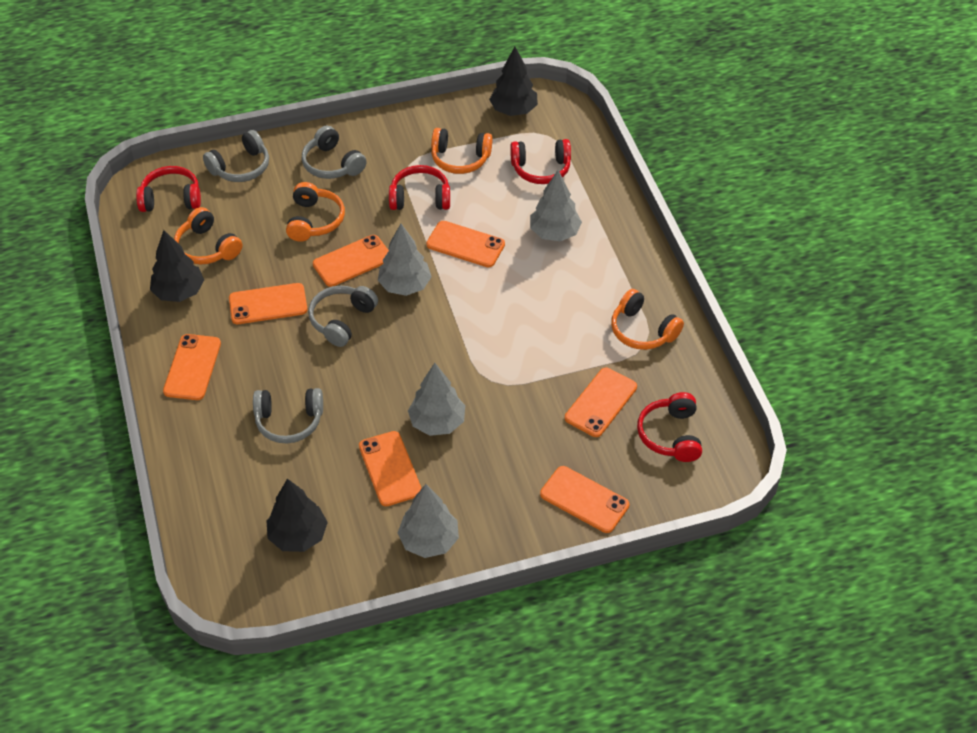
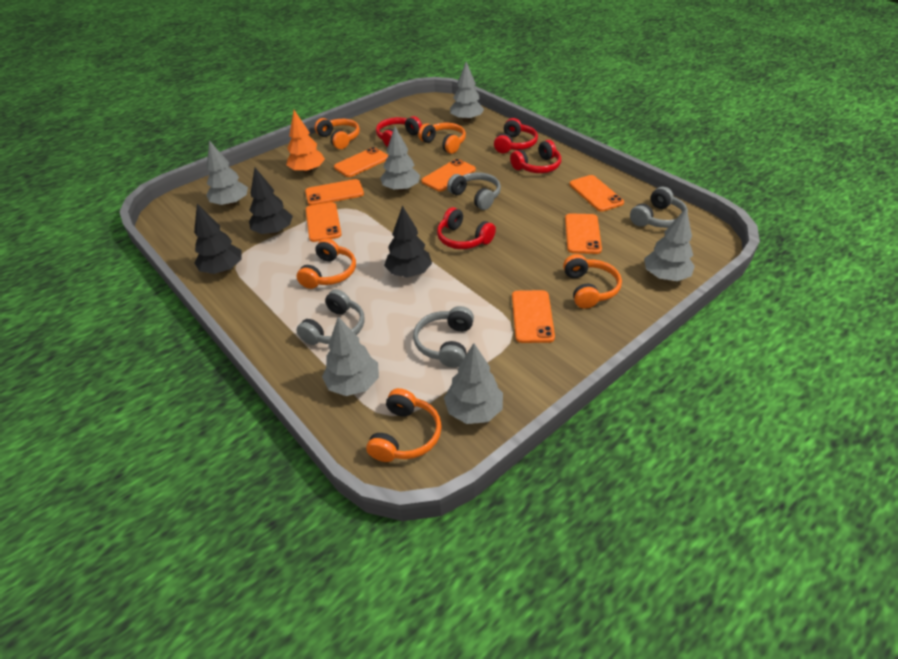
grey tree: 4 -> 6
orange headphones: 4 -> 5
orange tree: 0 -> 1

